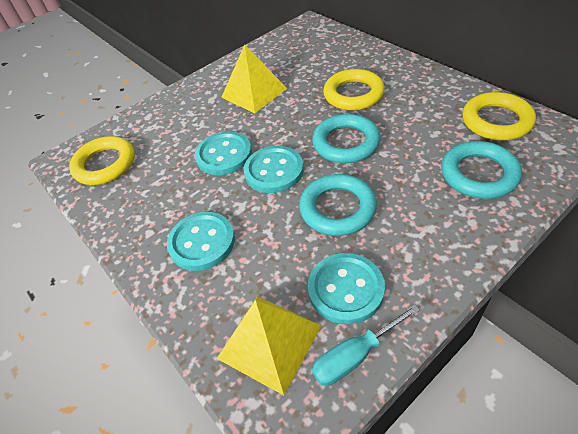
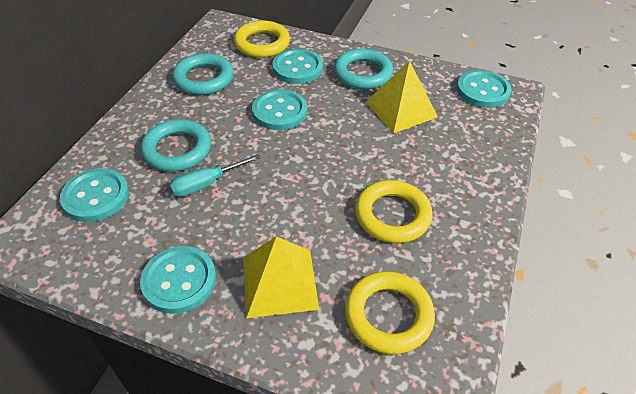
turquoise button: 4 -> 5

